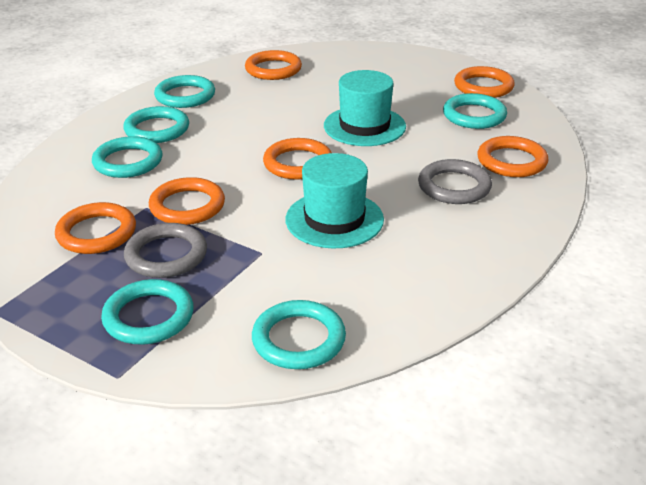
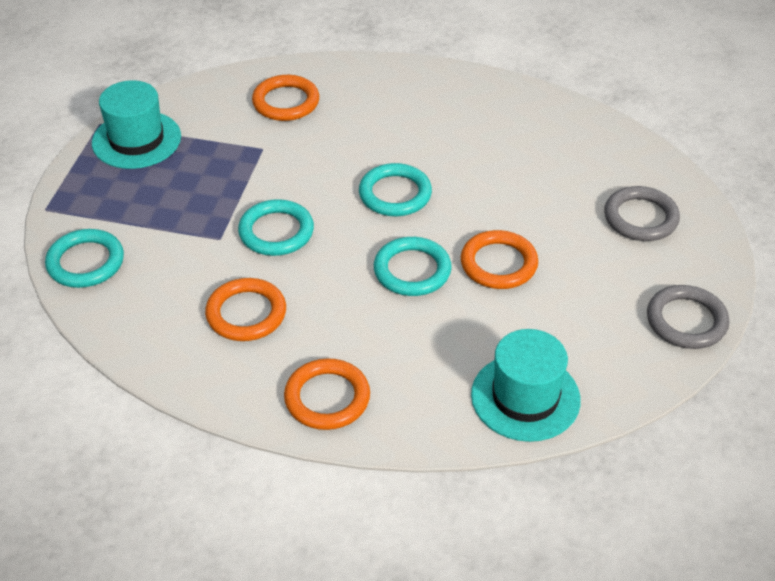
orange ring: 6 -> 4
turquoise ring: 6 -> 4

